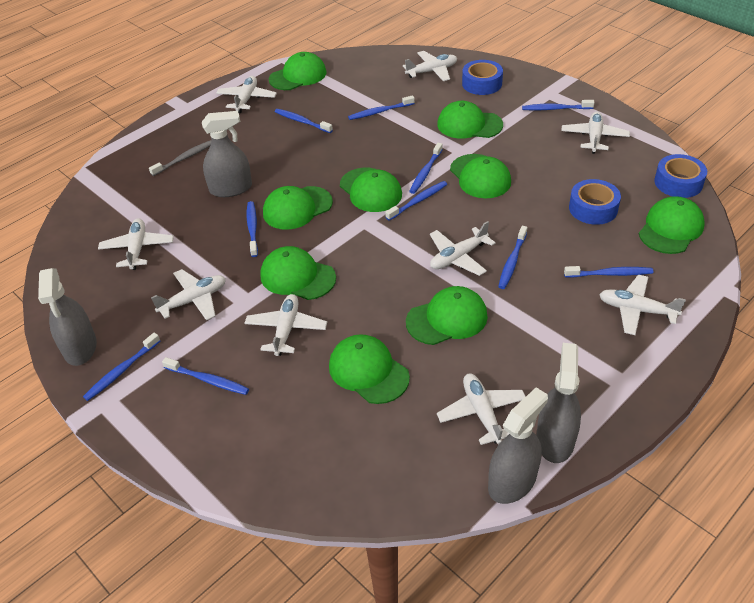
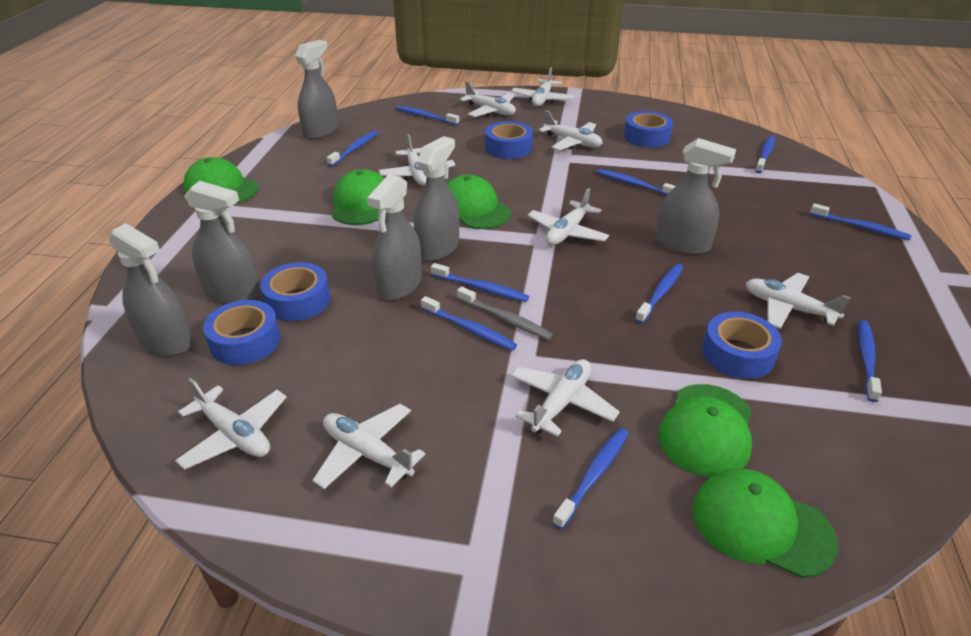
blue tape: 3 -> 5
green cap: 9 -> 5
grey spray bottle: 4 -> 6

